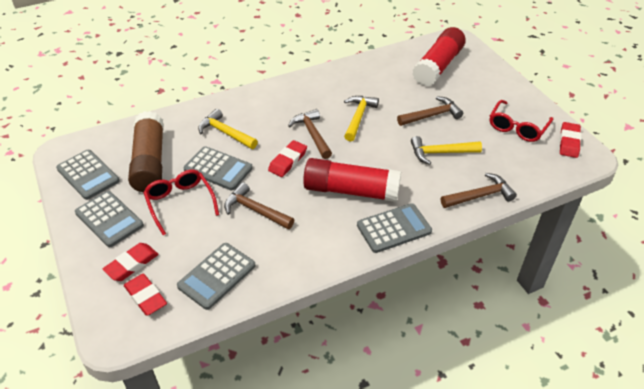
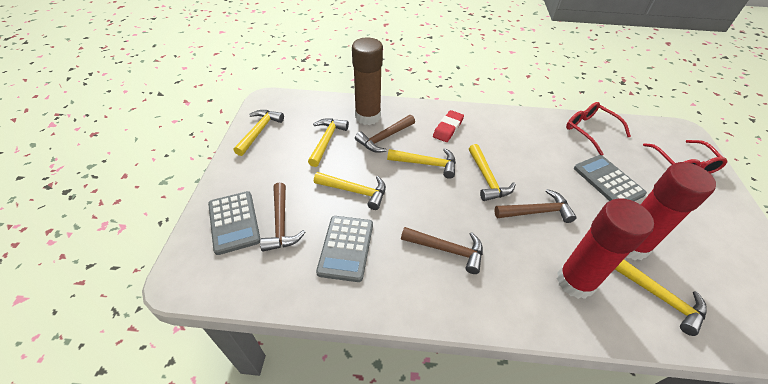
grey calculator: 5 -> 3
red eraser: 4 -> 1
yellow hammer: 3 -> 6

